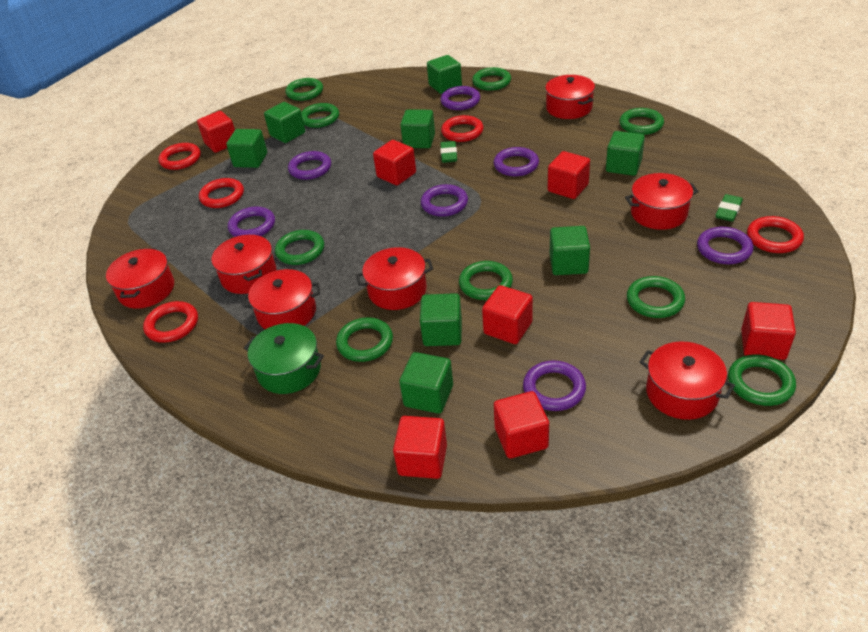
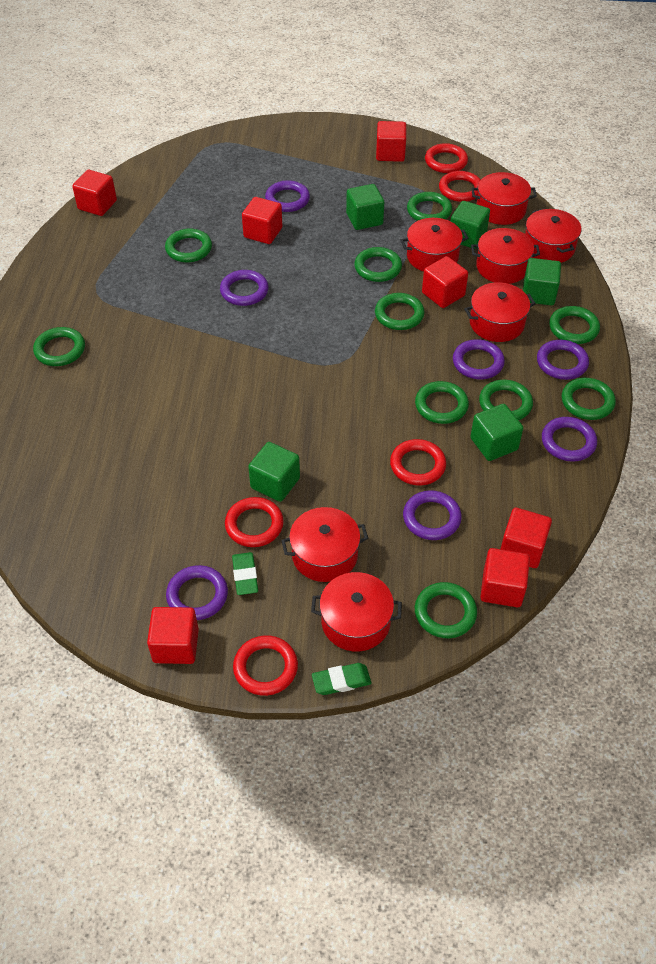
green cube: 8 -> 5
green pot: 1 -> 0
green ring: 9 -> 10

